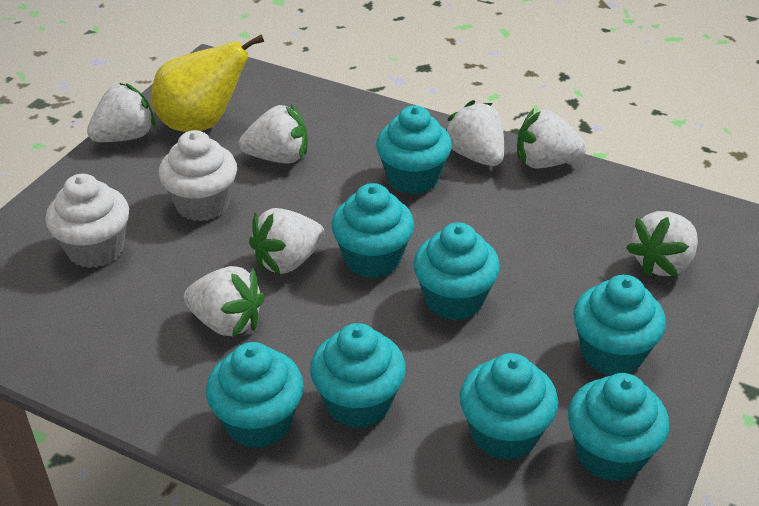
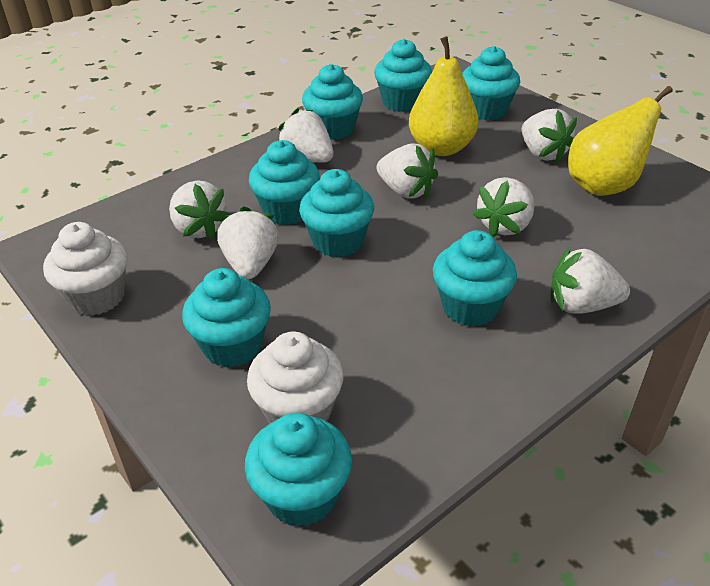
yellow pear: 1 -> 2

